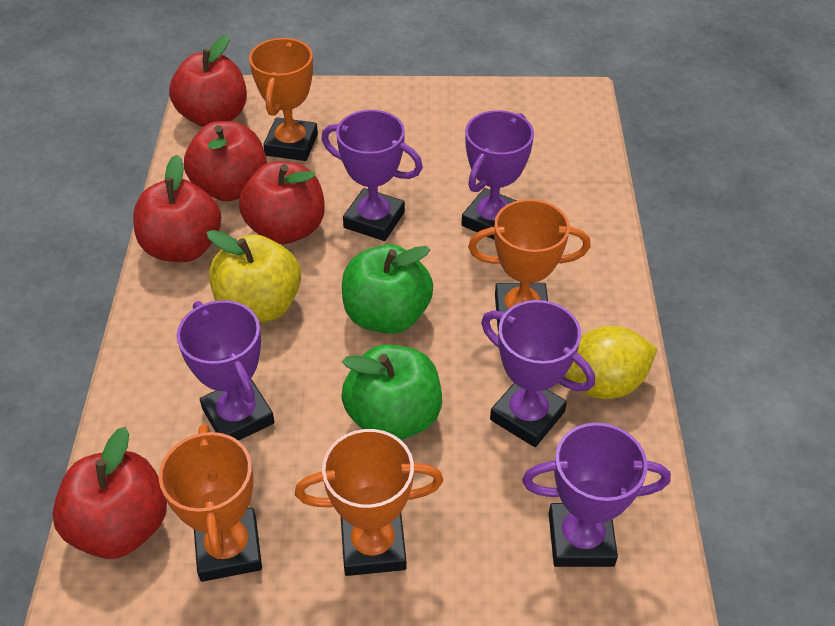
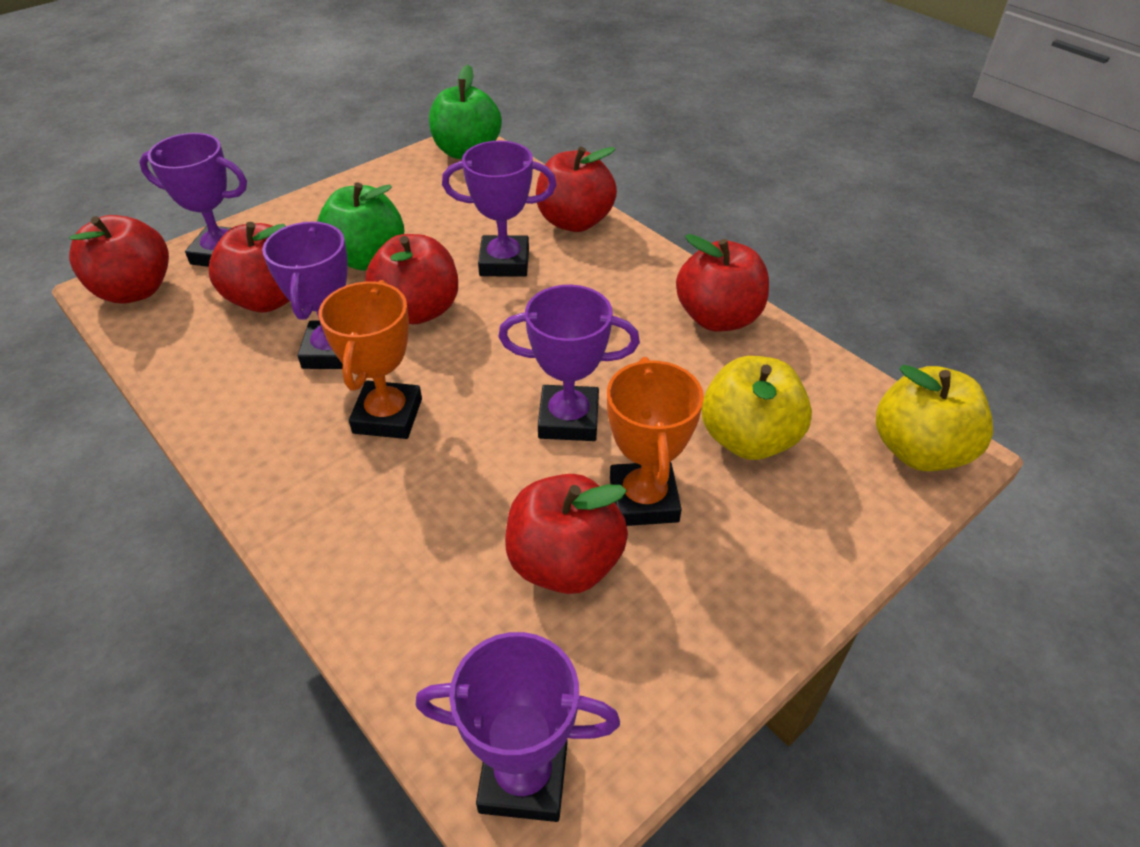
orange trophy: 4 -> 2
red apple: 5 -> 6
yellow apple: 1 -> 2
yellow lemon: 1 -> 0

